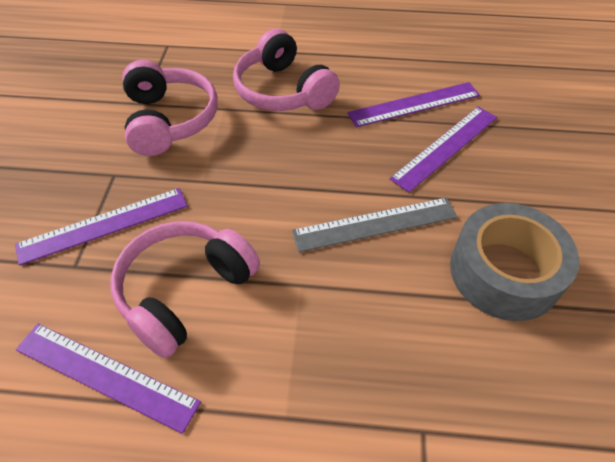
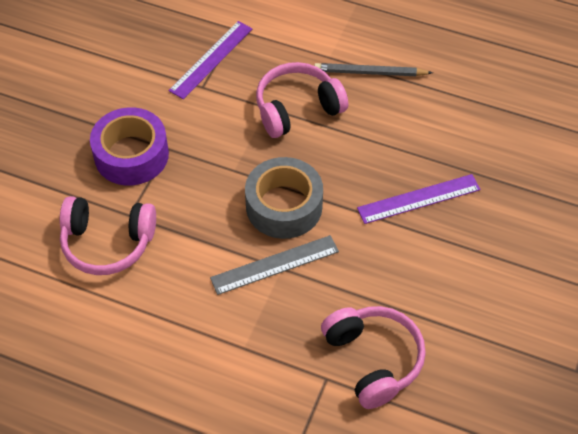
grey pencil: 0 -> 1
purple ruler: 4 -> 2
purple tape: 0 -> 1

